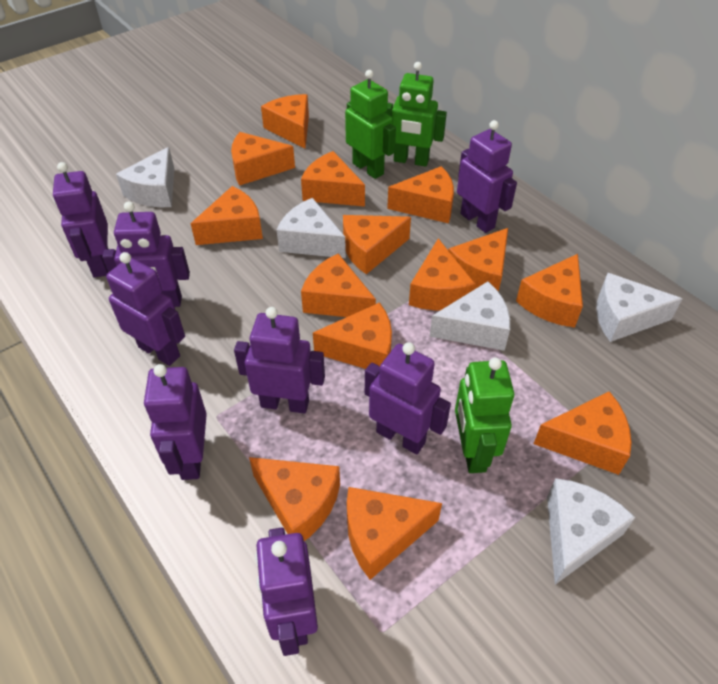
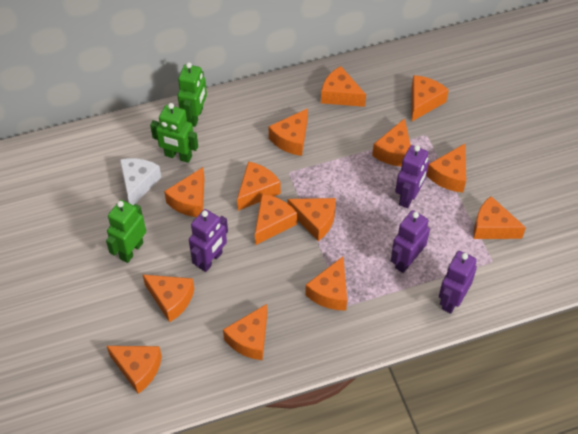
purple robot: 8 -> 4
white cheese: 5 -> 1

